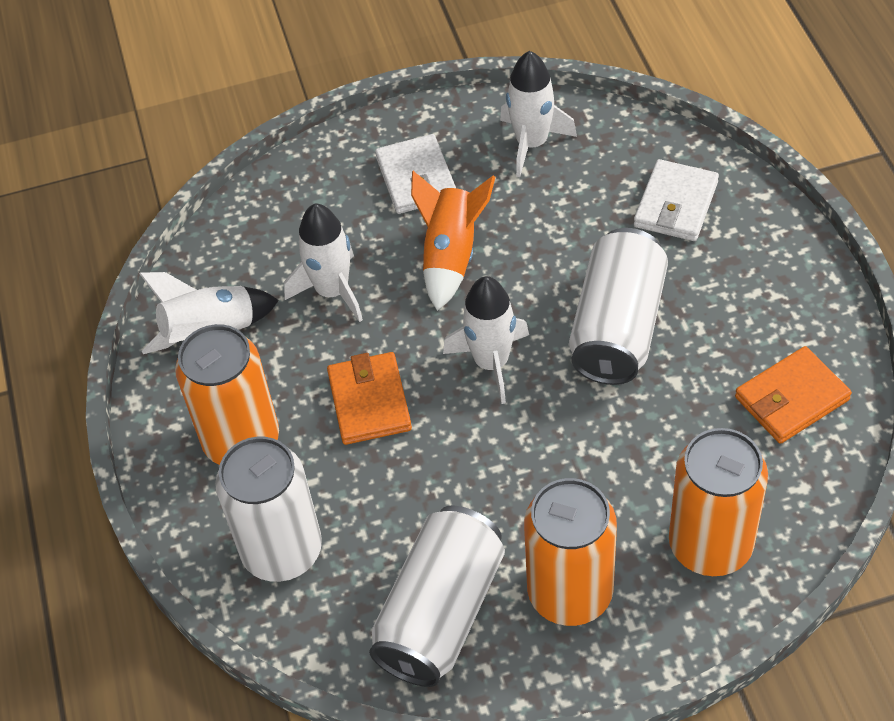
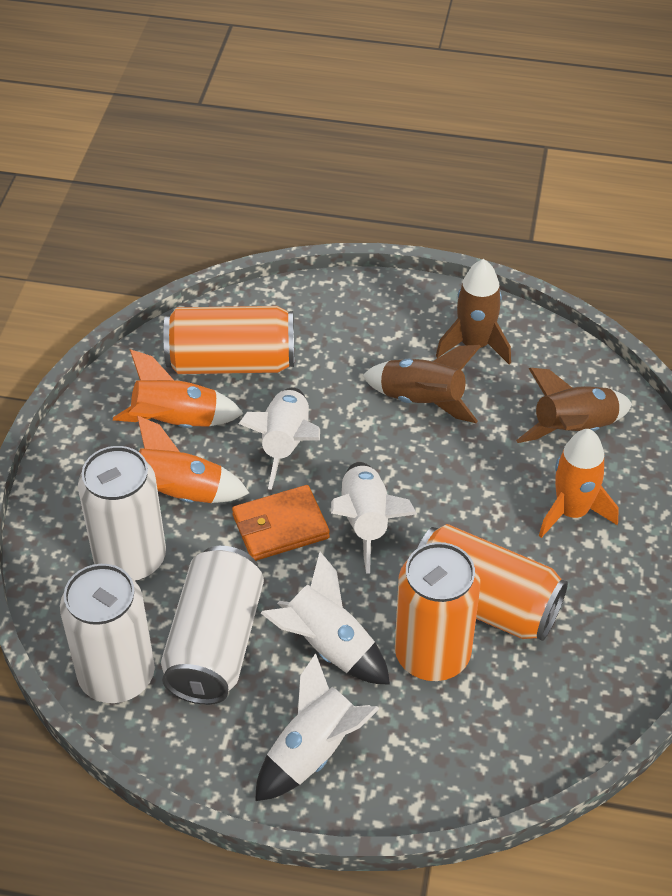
brown rocket: 0 -> 3
orange rocket: 1 -> 3
orange wallet: 2 -> 1
white wallet: 2 -> 0

